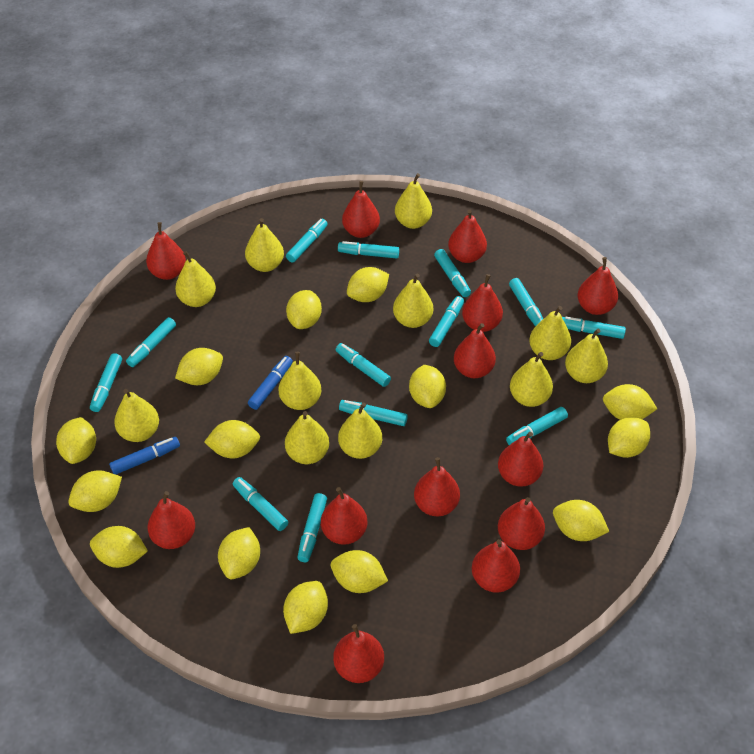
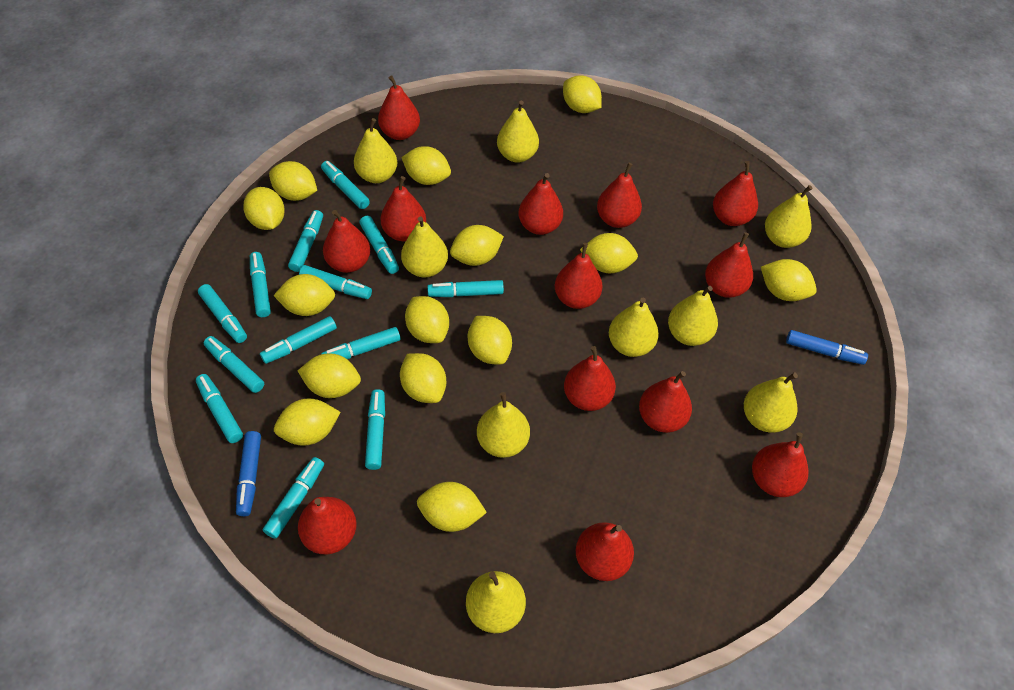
yellow pear: 11 -> 9

